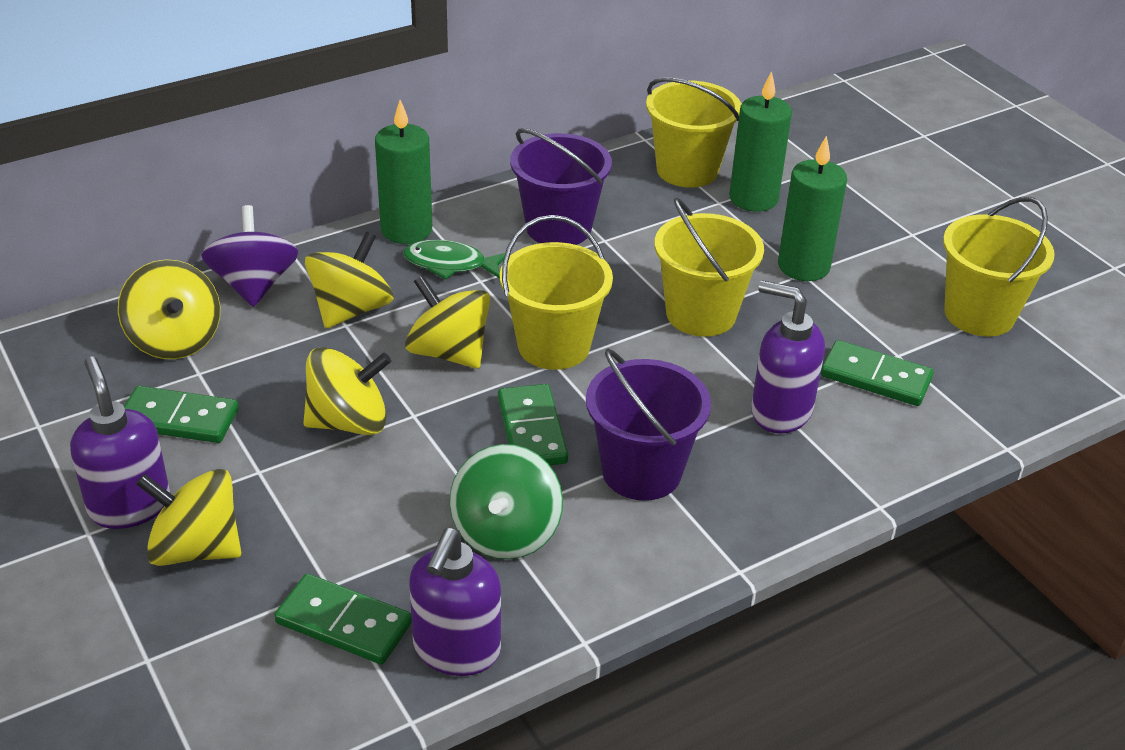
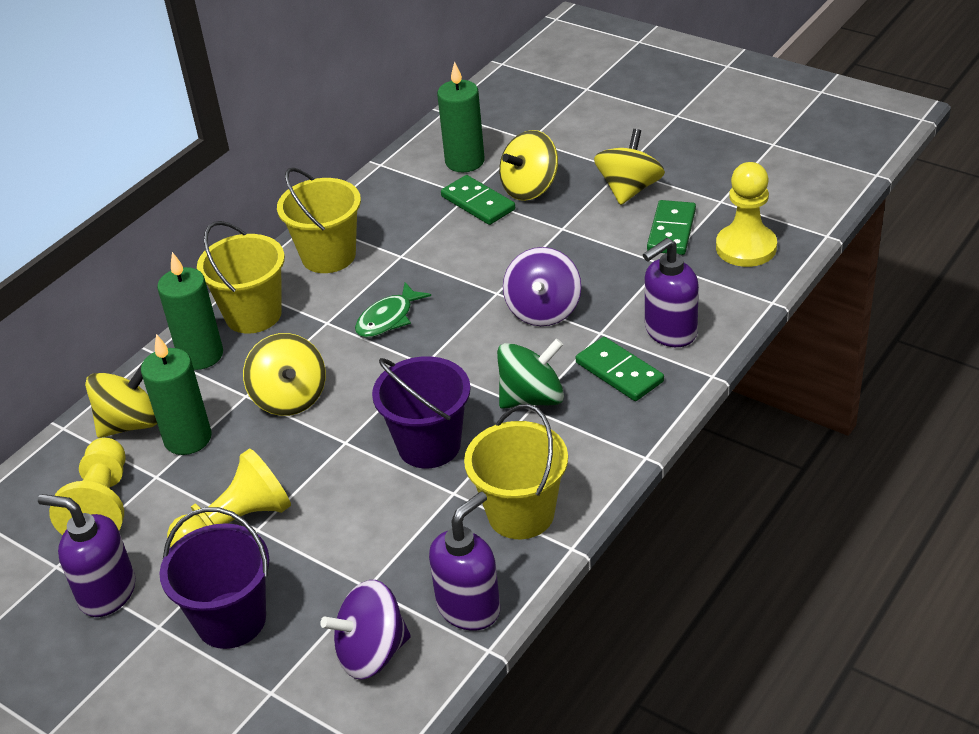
green domino: 4 -> 3
purple spinning top: 1 -> 2
yellow bucket: 4 -> 3
yellow pawn: 0 -> 3
yellow spinning top: 5 -> 4

